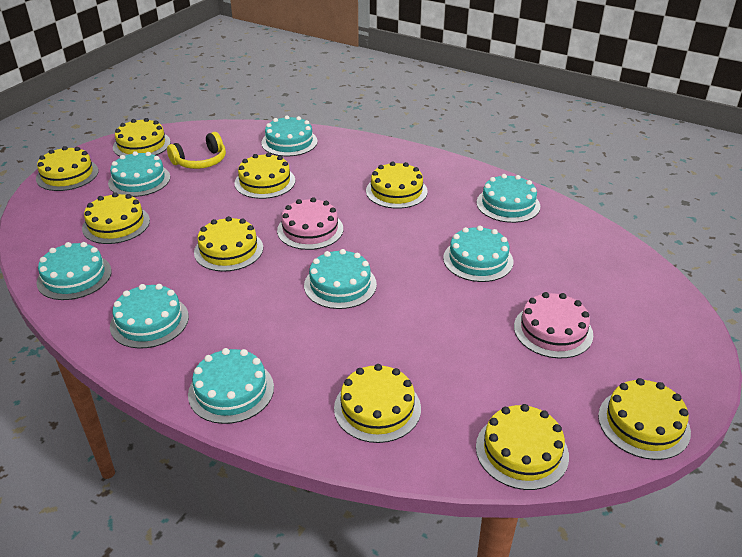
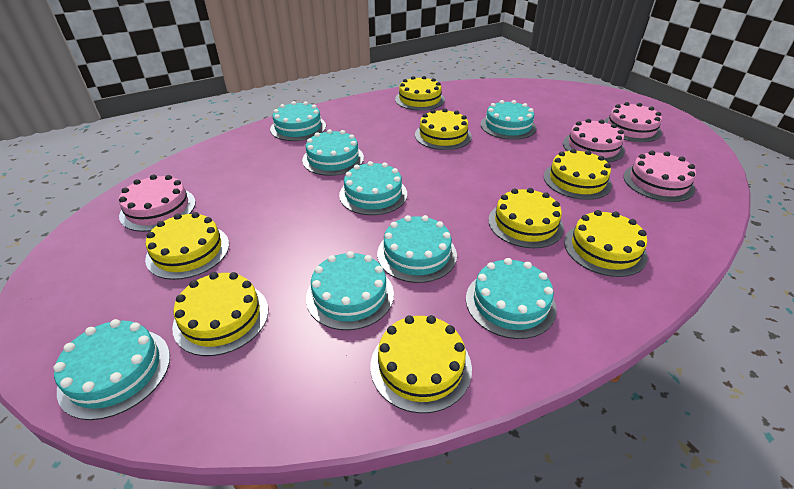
pink cake: 2 -> 4
yellow cake: 9 -> 8
yellow headphones: 1 -> 0

